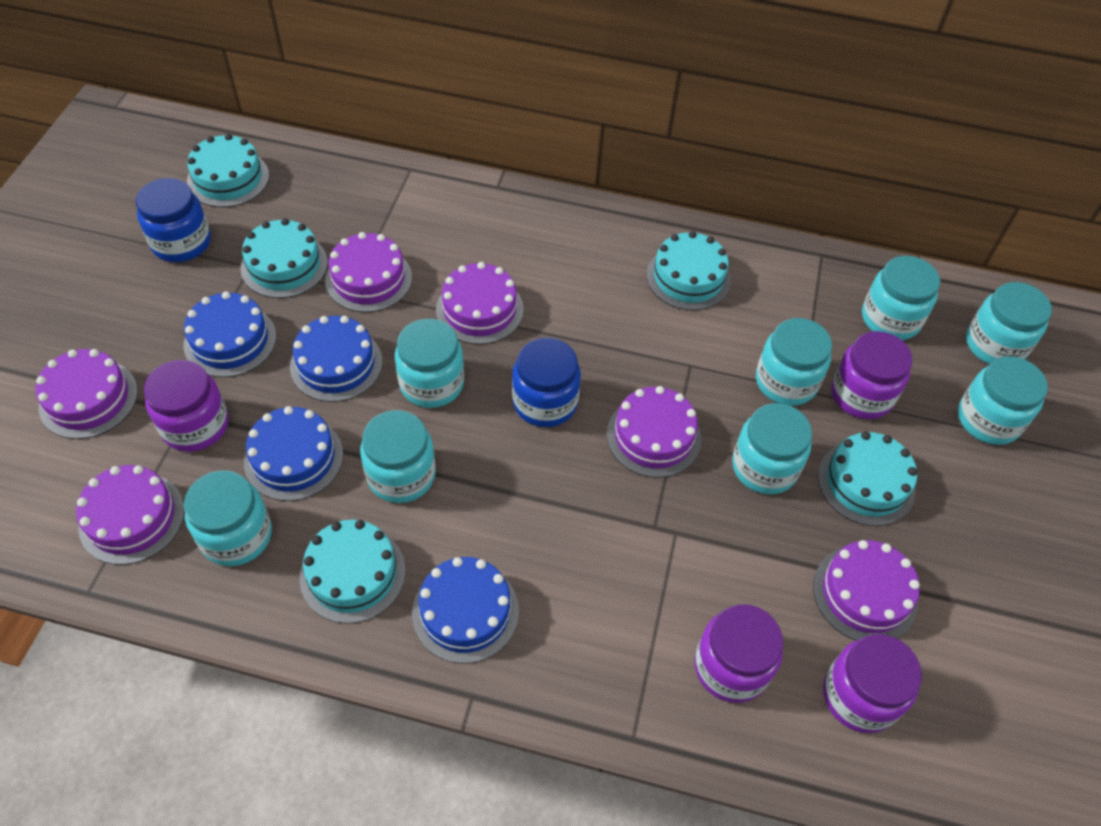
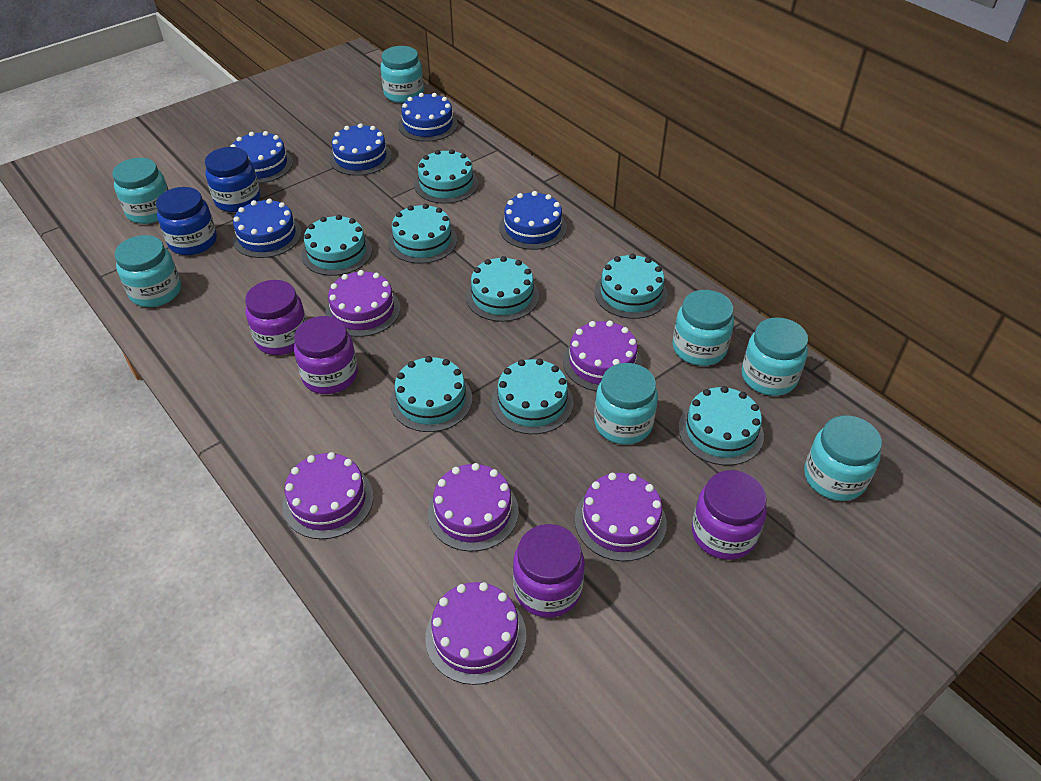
blue cake: 4 -> 5
turquoise cake: 5 -> 8
turquoise jar: 8 -> 7

